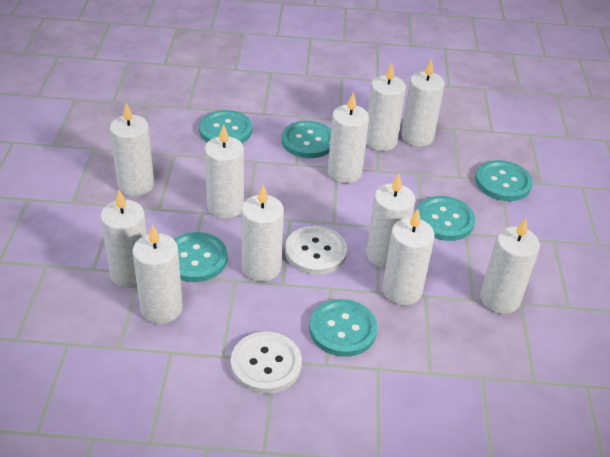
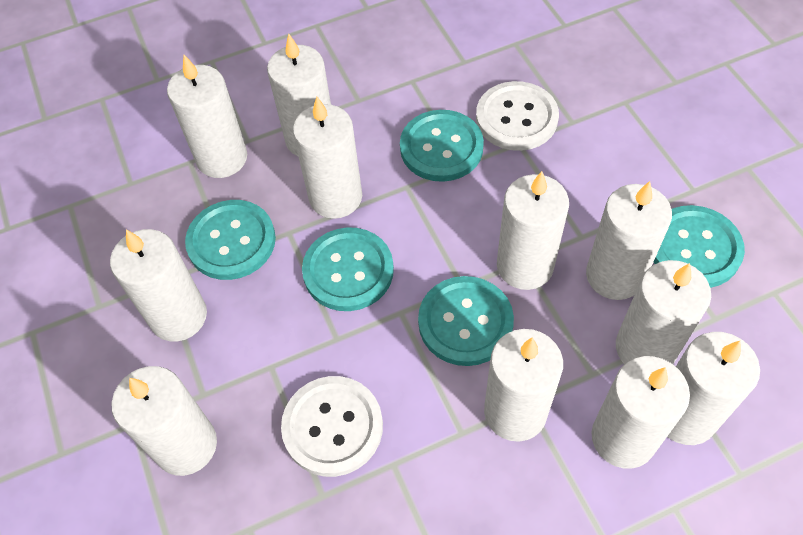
turquoise button: 6 -> 5

